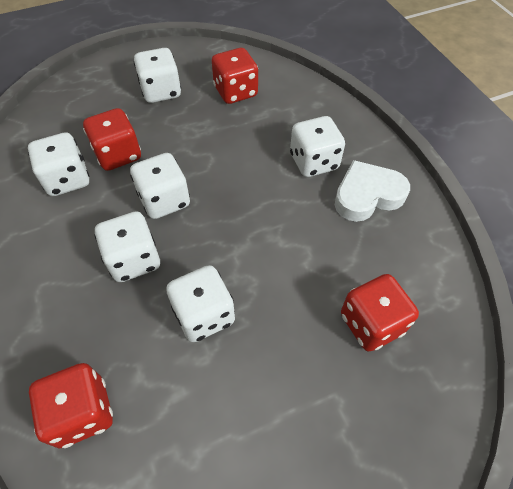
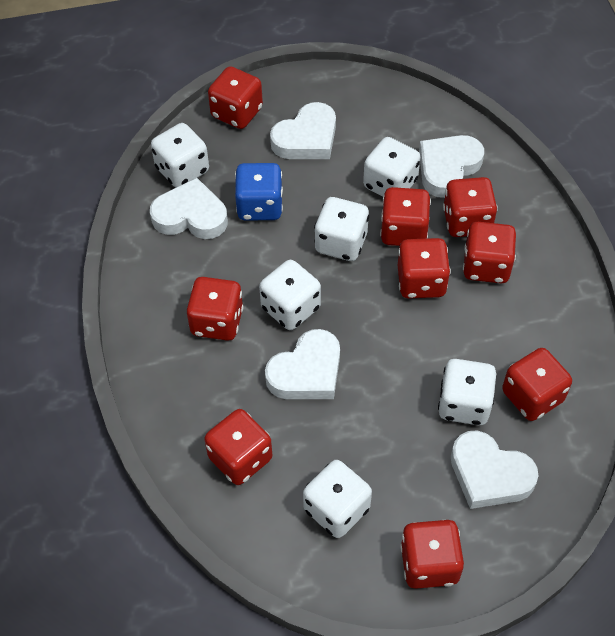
blue dice: 0 -> 1
red dice: 4 -> 9
white heart: 1 -> 5

